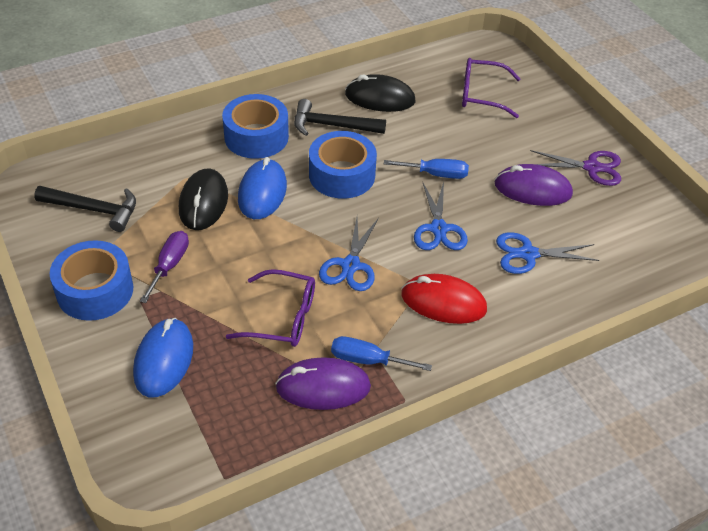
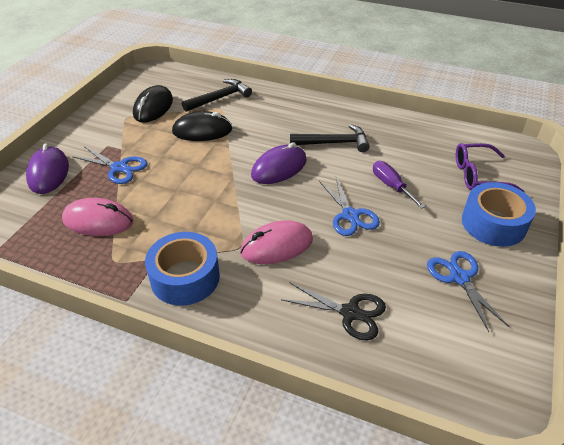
black scissors: 0 -> 1
blue mouse: 2 -> 0
blue screwdriver: 2 -> 0
blue tape: 3 -> 2
pink mouse: 0 -> 2
purple glasses: 2 -> 1
purple scissors: 1 -> 0
red mouse: 1 -> 0

